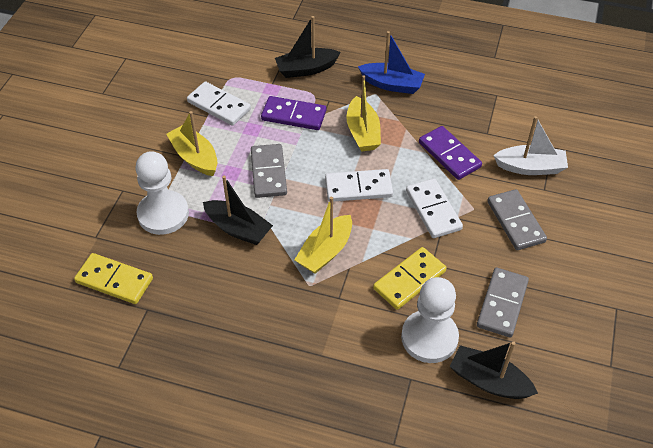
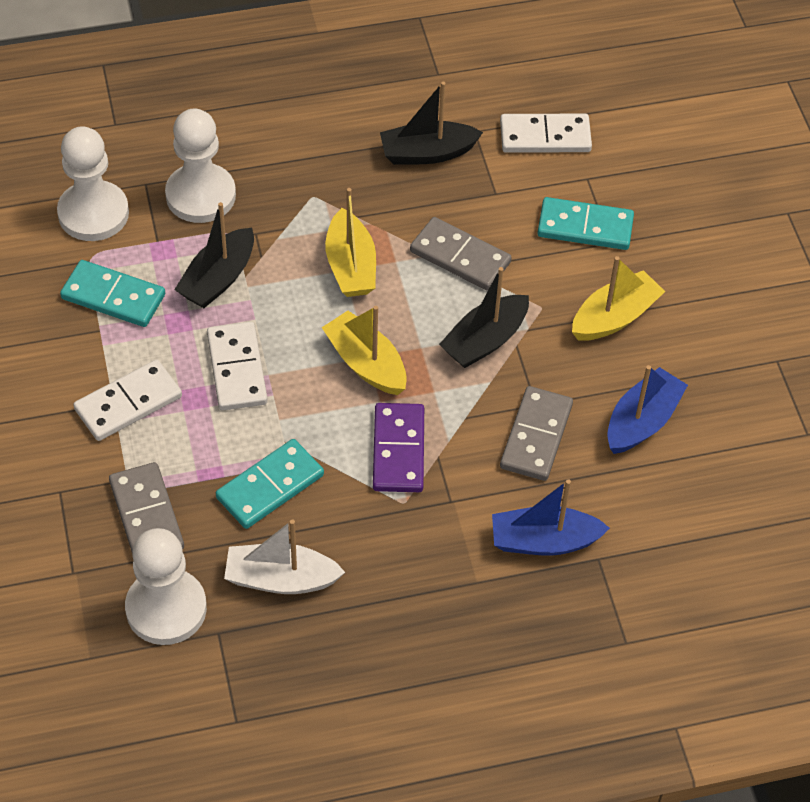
blue boat: 1 -> 2
purple domino: 2 -> 1
turquoise domino: 0 -> 3
white pawn: 2 -> 3
yellow domino: 2 -> 0

